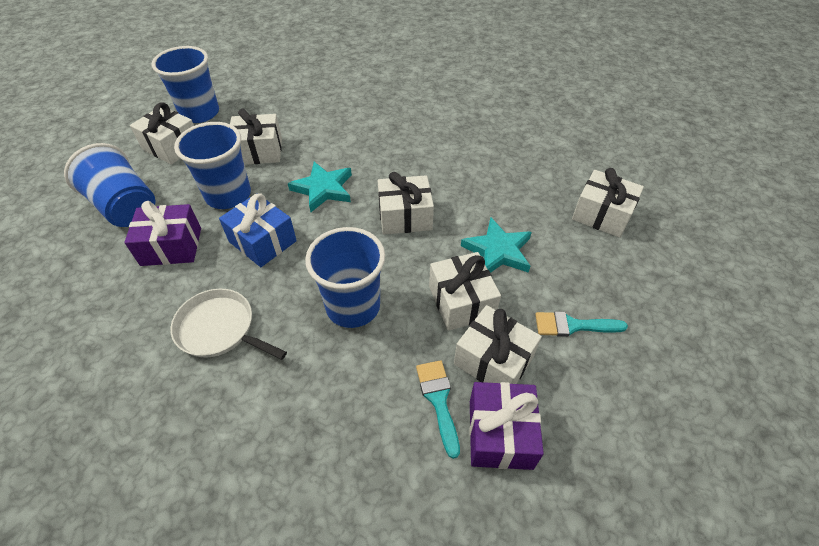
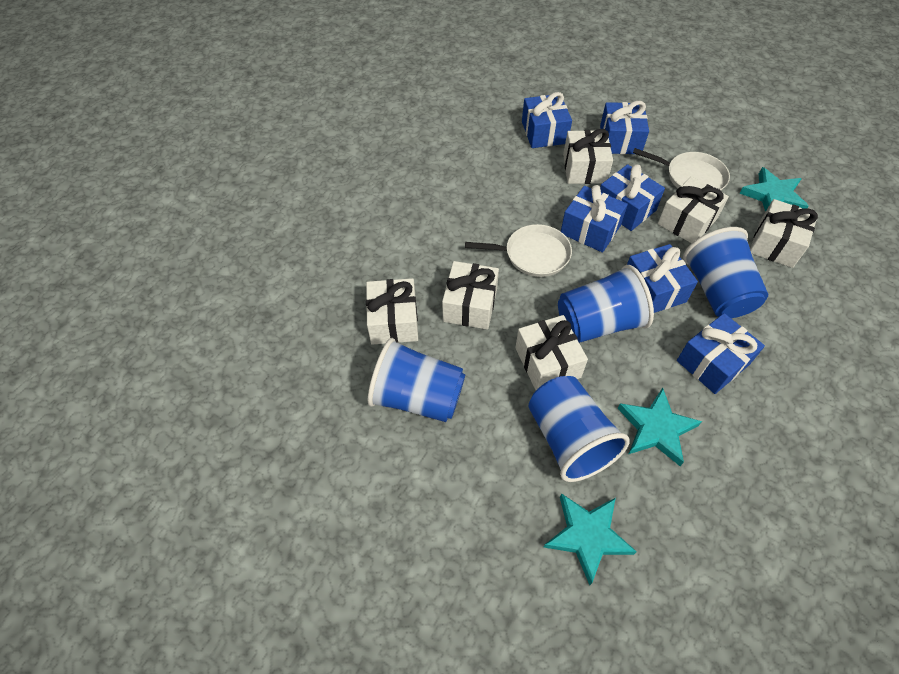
blue gift: 1 -> 6
purple gift: 2 -> 0
turquoise brush: 2 -> 0
turquoise star: 2 -> 3
white pan: 1 -> 2

